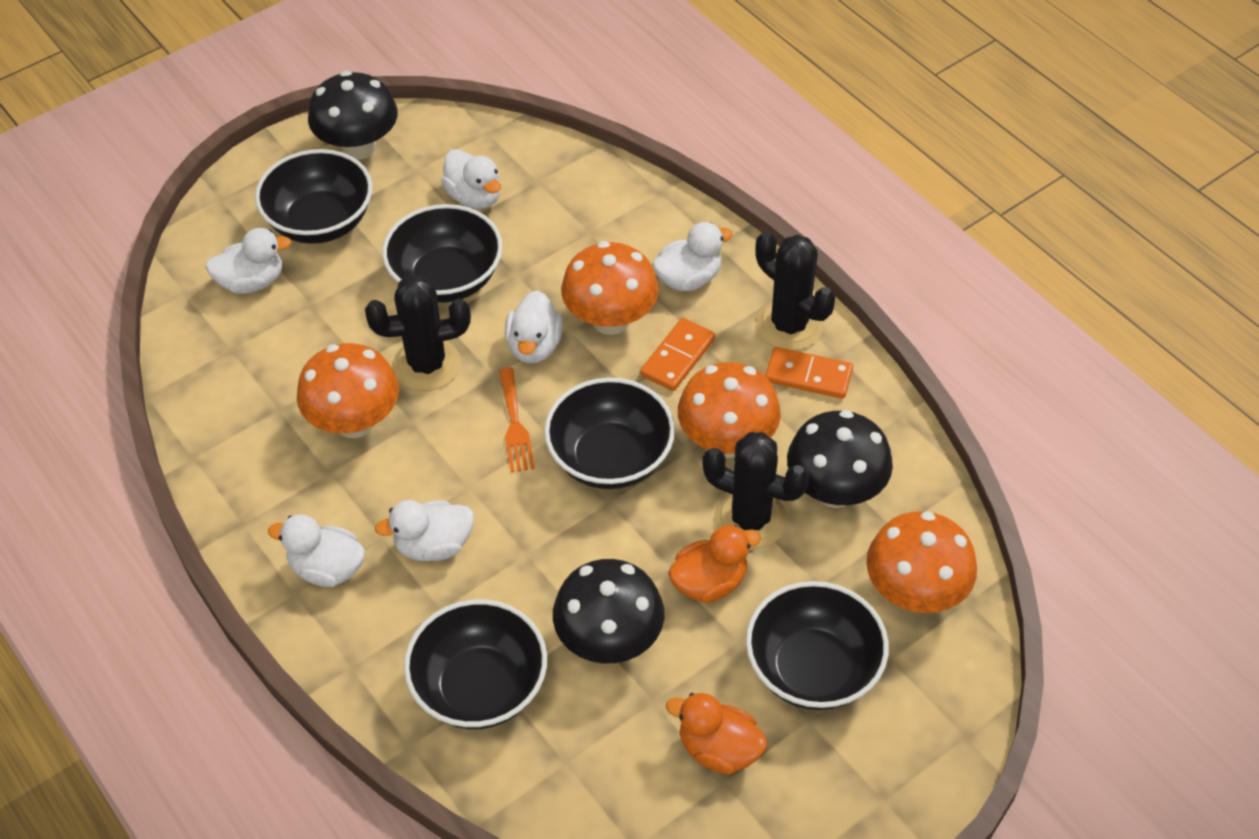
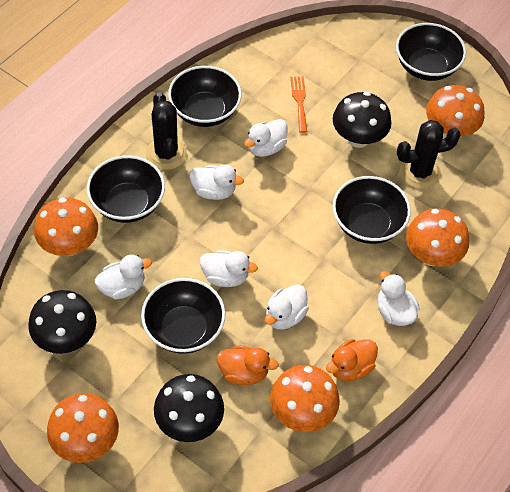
black cactus: 3 -> 2
orange domino: 2 -> 0
orange mushroom: 4 -> 5

